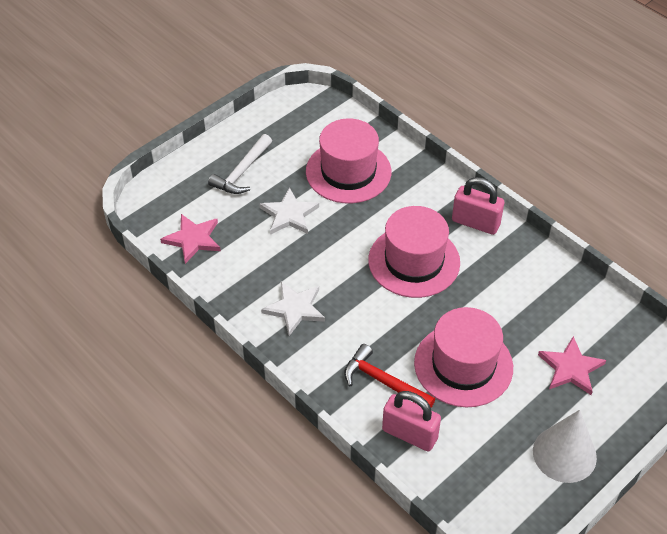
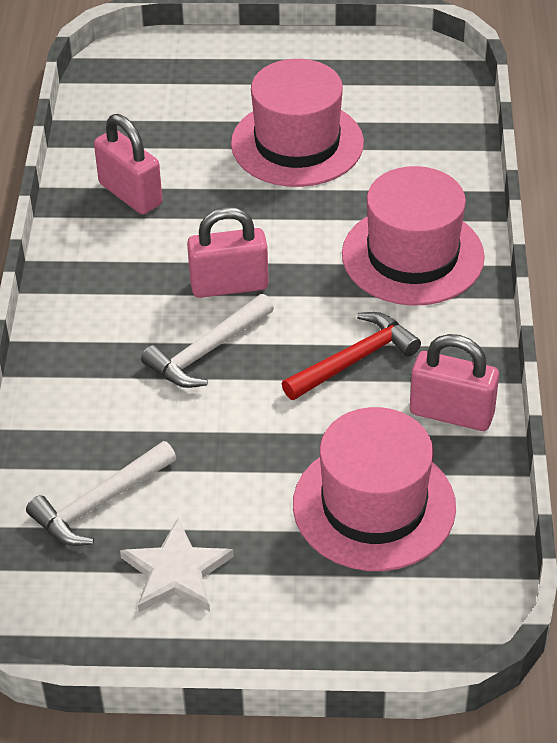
pink padlock: 2 -> 3
pink star: 2 -> 0
white cone: 1 -> 0
white hammer: 1 -> 2
white star: 2 -> 1

